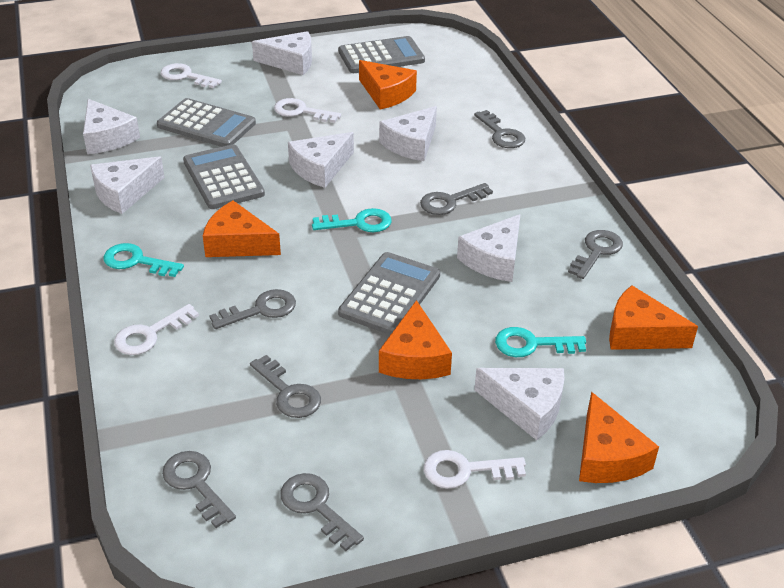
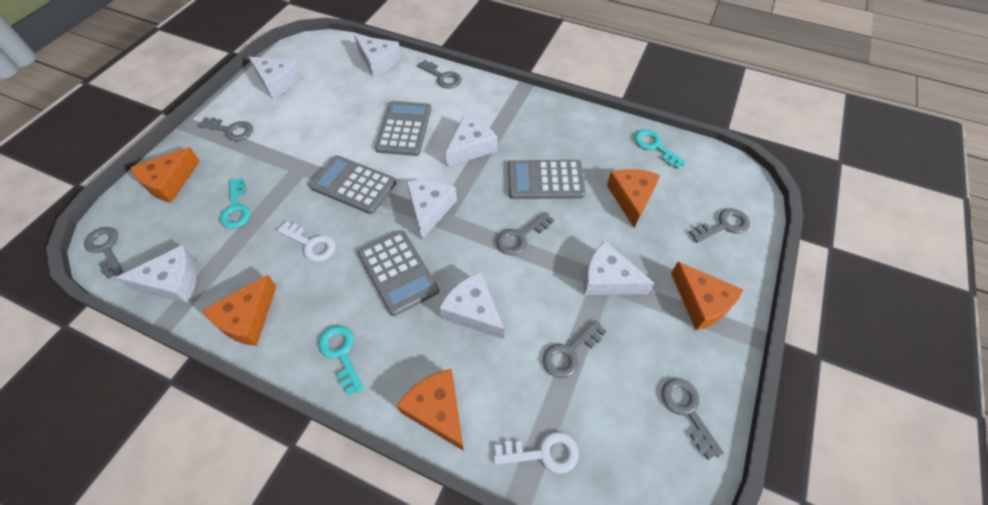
white key: 4 -> 2

